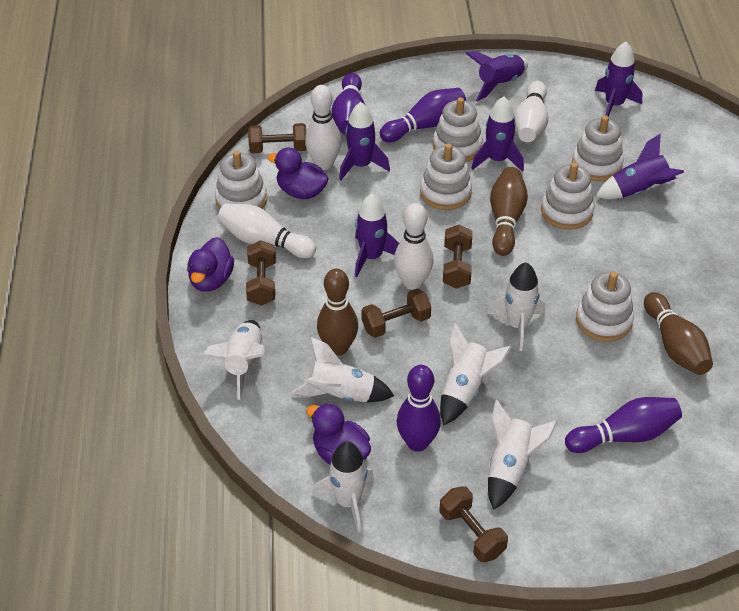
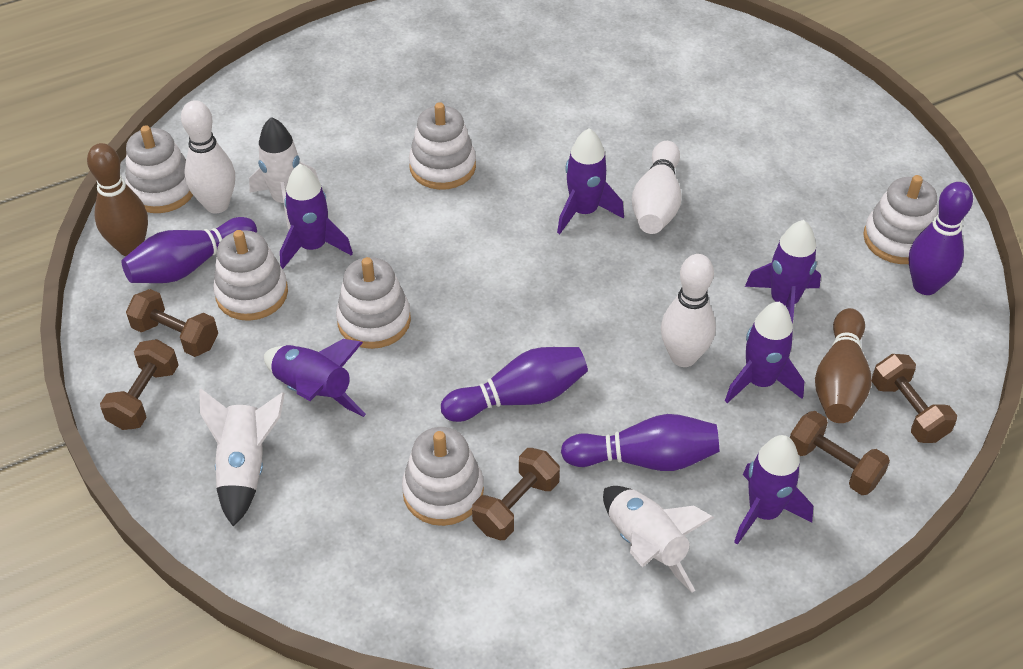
brown bowling pin: 3 -> 2
purple duck: 3 -> 0
white bowling pin: 4 -> 3
white rocket: 6 -> 3

